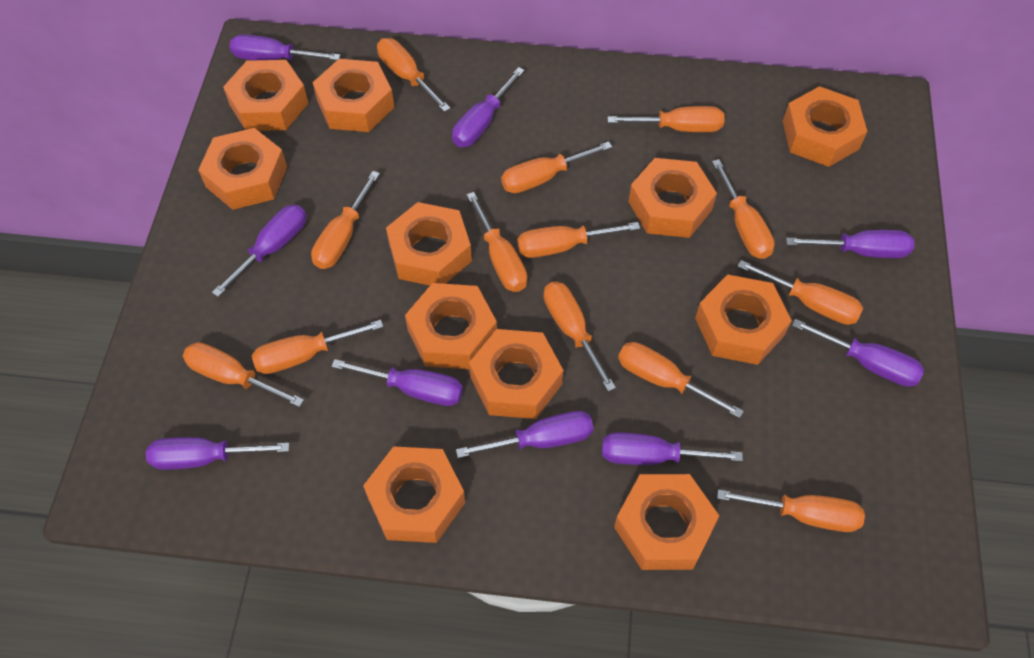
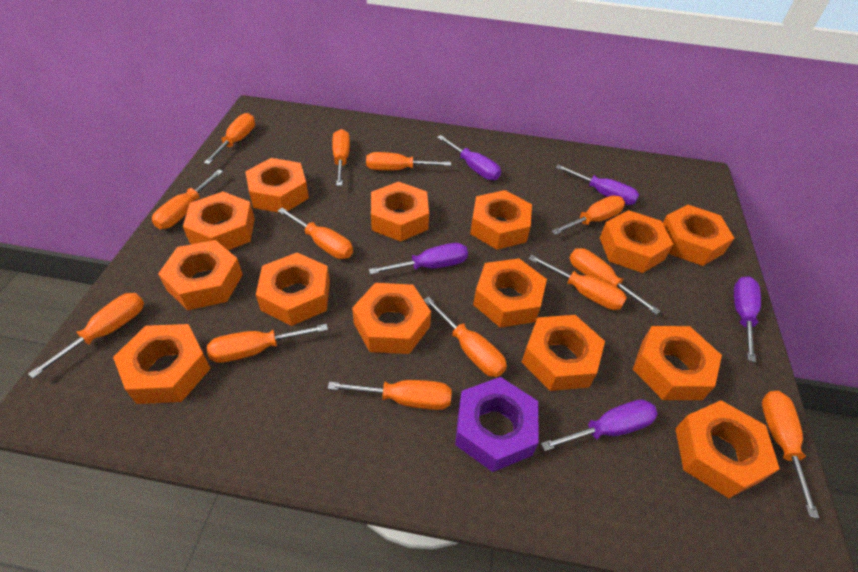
orange nut: 11 -> 14
purple nut: 0 -> 1
purple screwdriver: 9 -> 5

